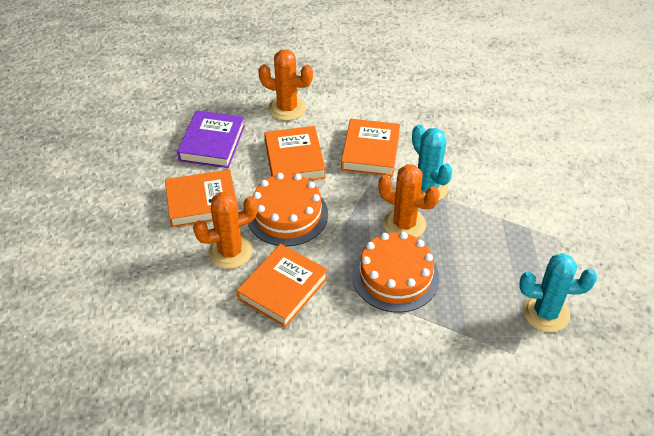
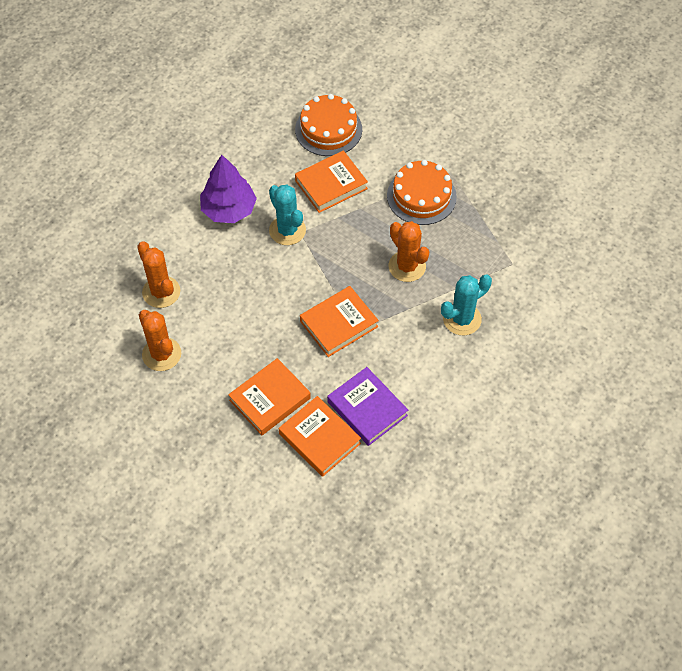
purple tree: 0 -> 1

